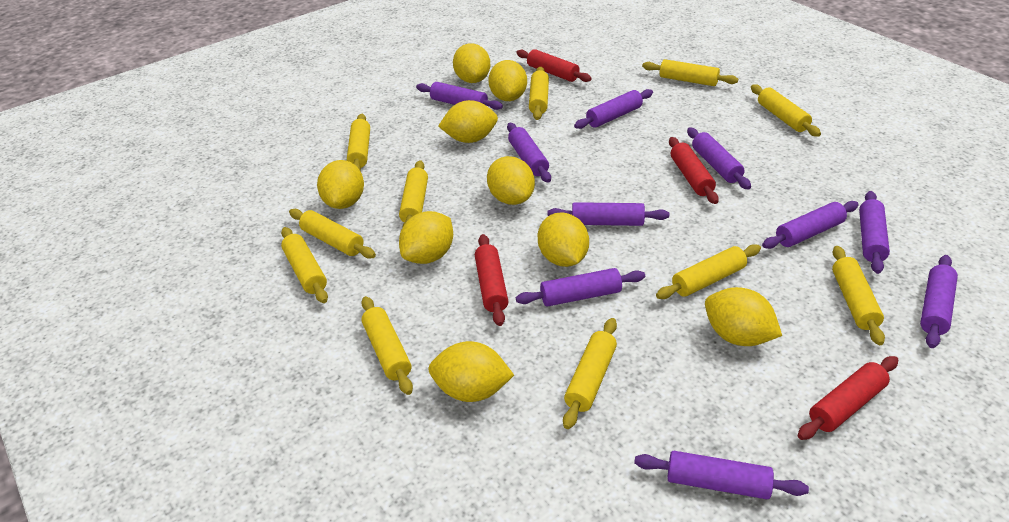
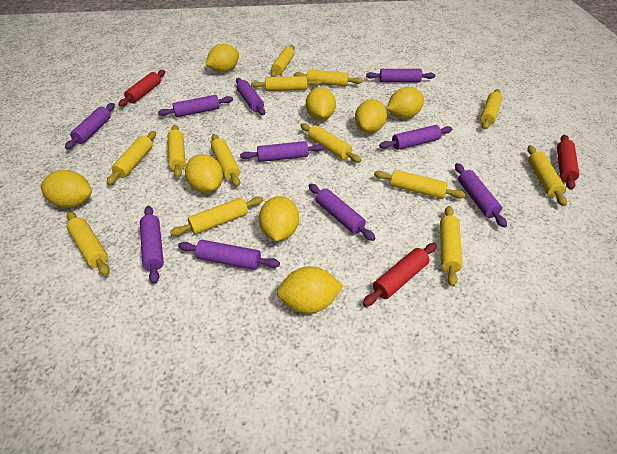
red rolling pin: 4 -> 3
yellow lemon: 9 -> 8
yellow rolling pin: 11 -> 13

